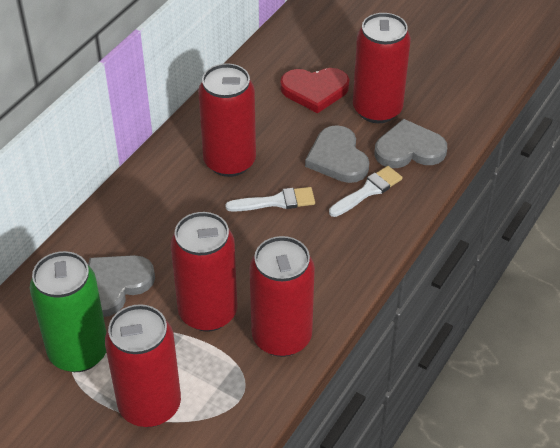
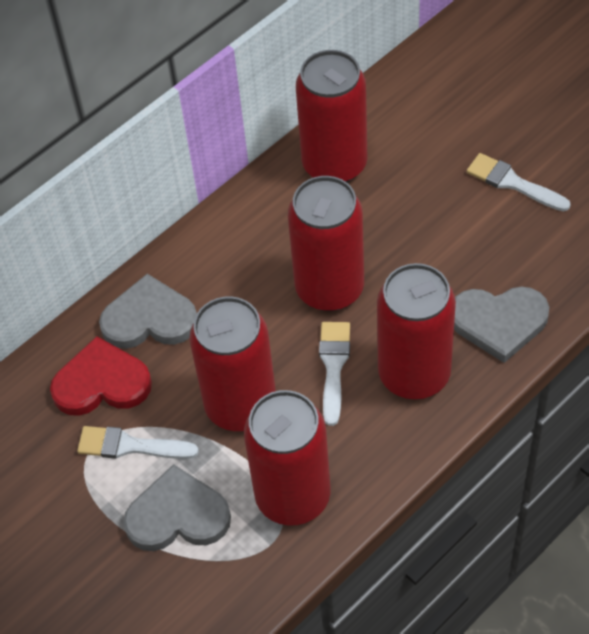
green can: 1 -> 0
white brush: 2 -> 3

